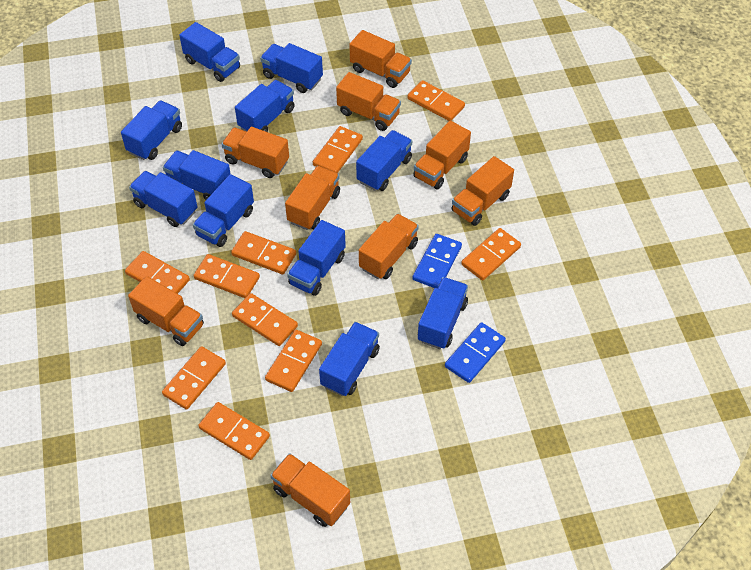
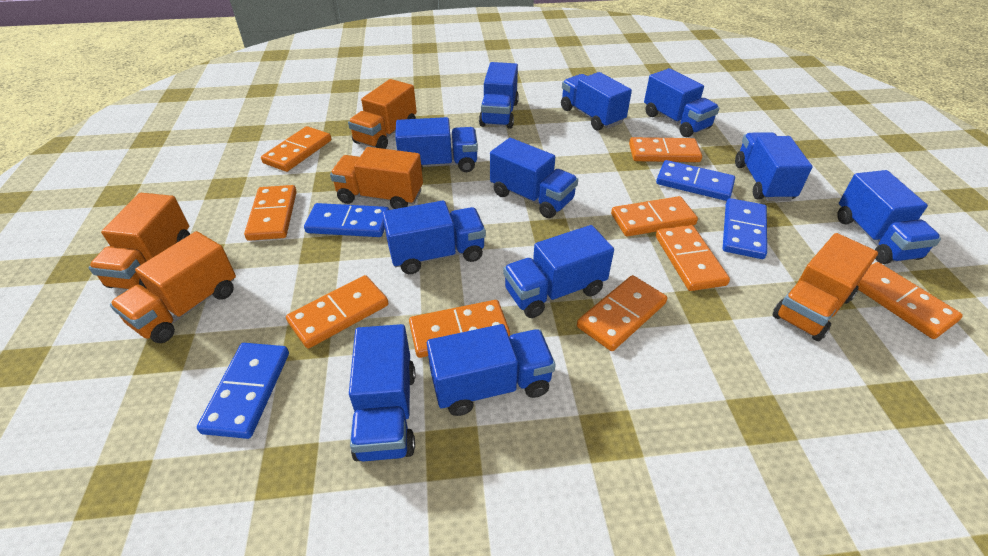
blue domino: 2 -> 4
orange domino: 10 -> 9
orange truck: 9 -> 5

